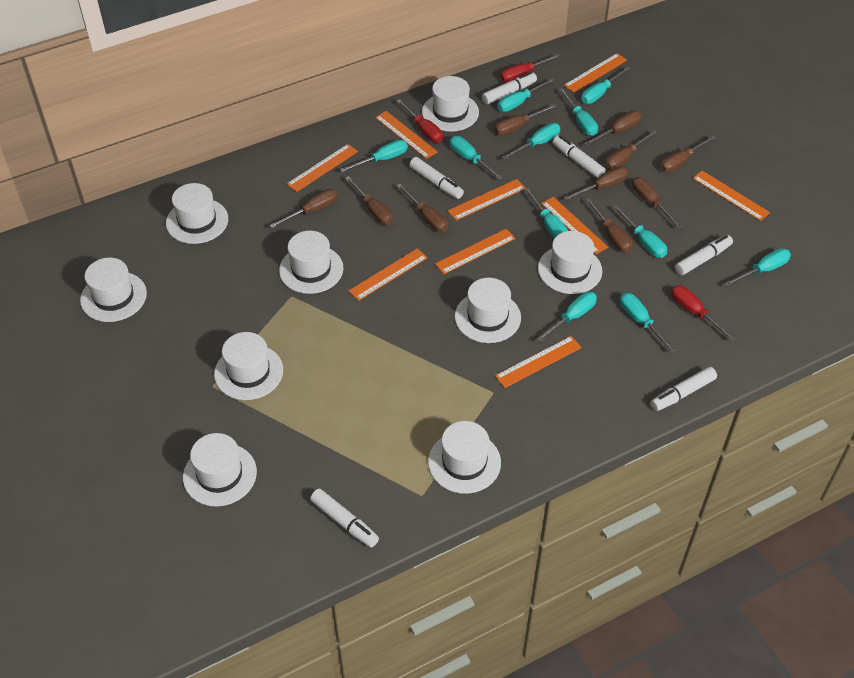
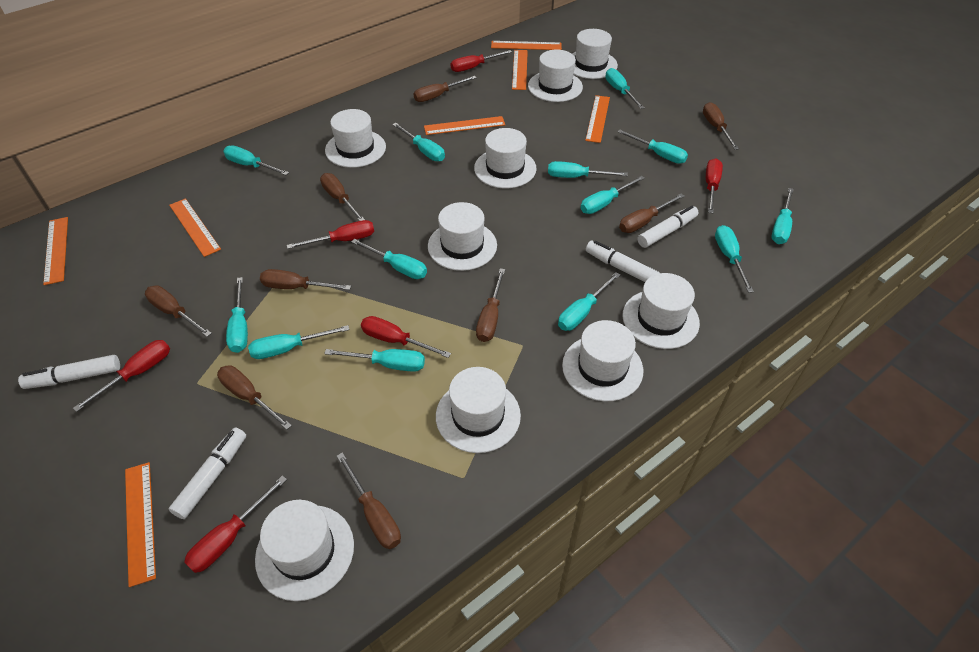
brown screwdriver: 10 -> 9
orange ruler: 9 -> 7
red screwdriver: 3 -> 6
turquoise screwdriver: 11 -> 13
white marker: 6 -> 4

